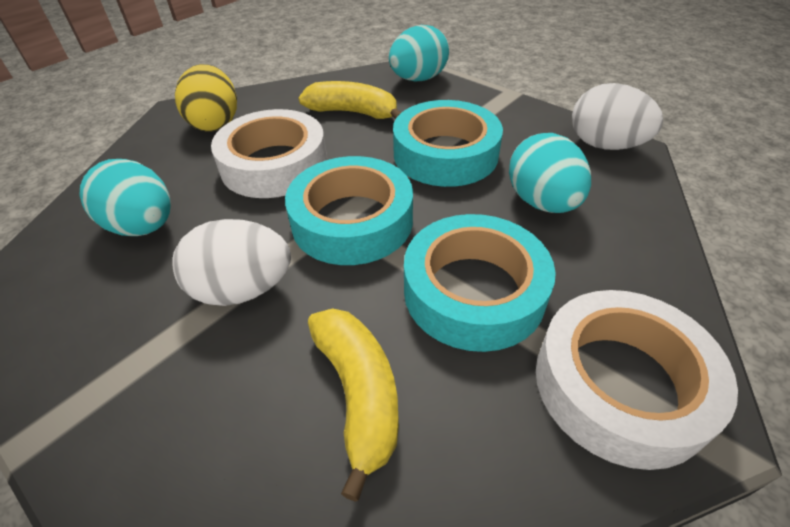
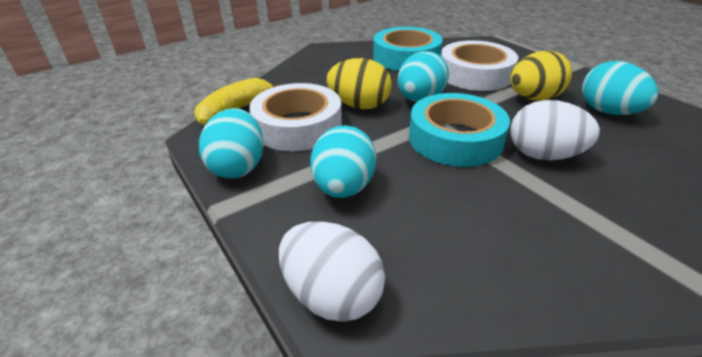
turquoise egg: 3 -> 4
turquoise tape: 3 -> 2
yellow banana: 2 -> 1
yellow egg: 1 -> 2

